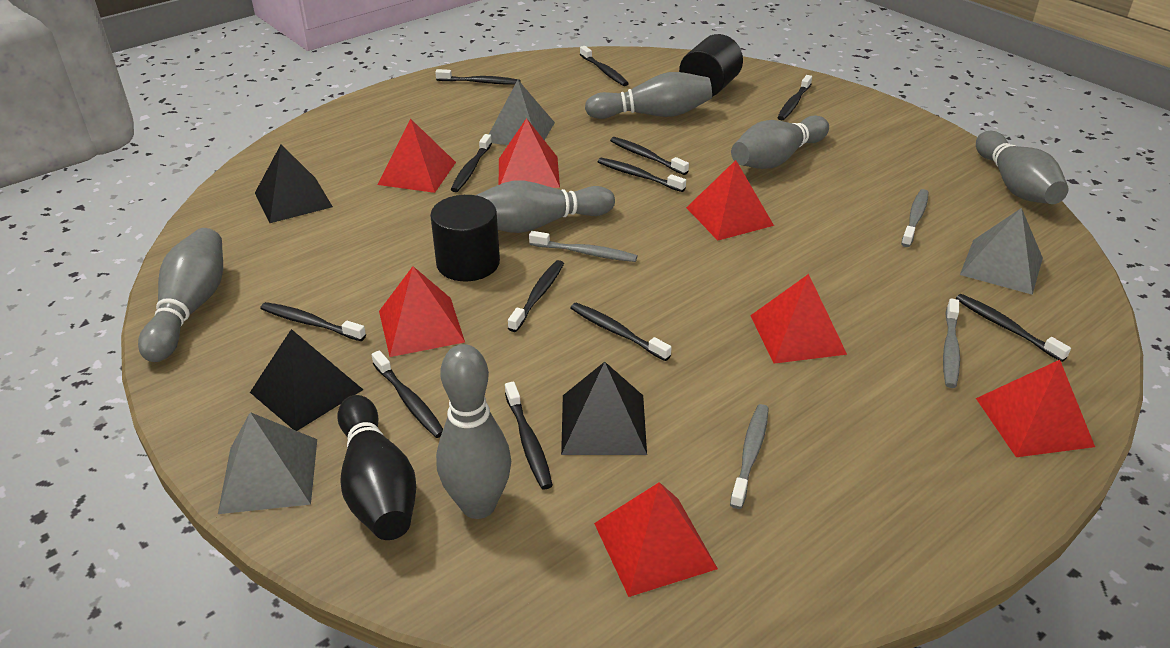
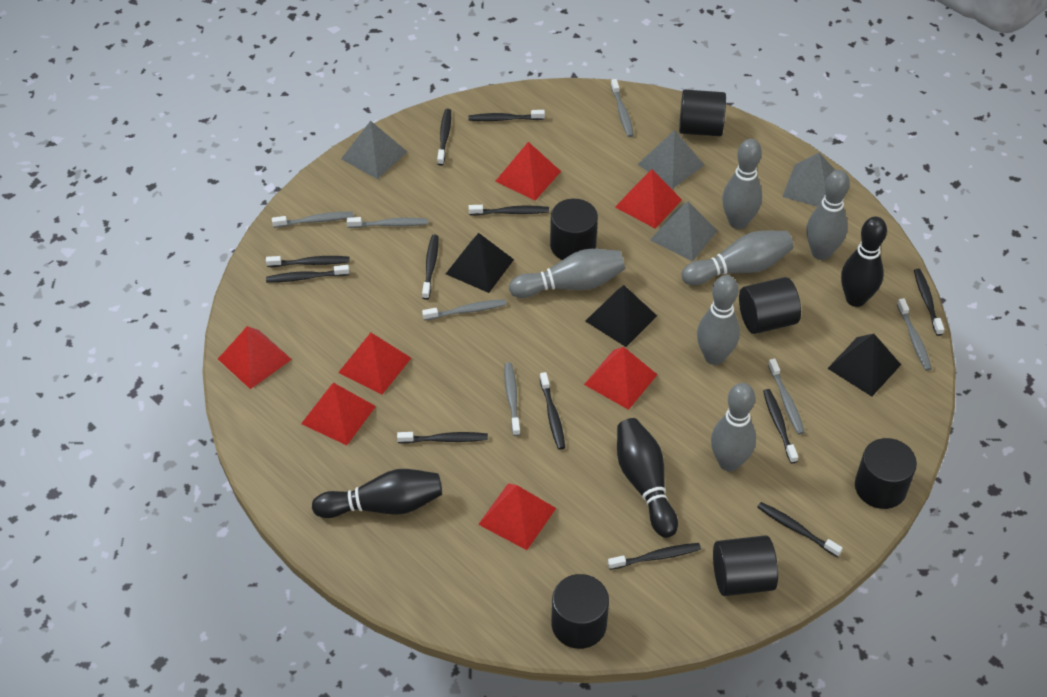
black bowling pin: 1 -> 3
black cylinder: 2 -> 6
grey pyramid: 3 -> 4
grey toothbrush: 4 -> 7

